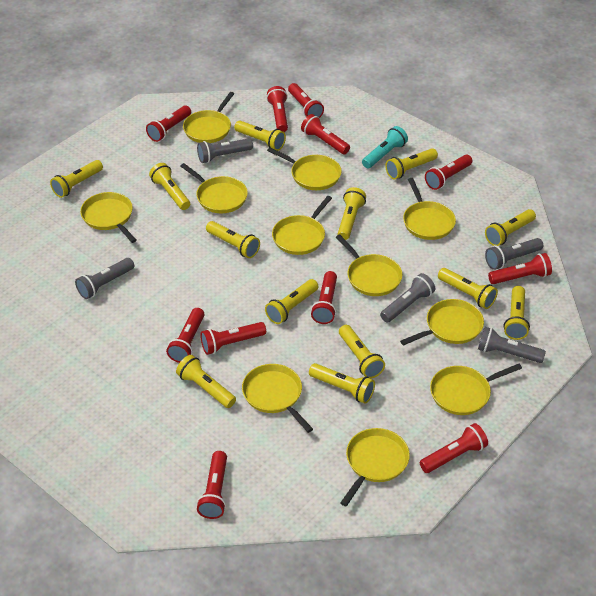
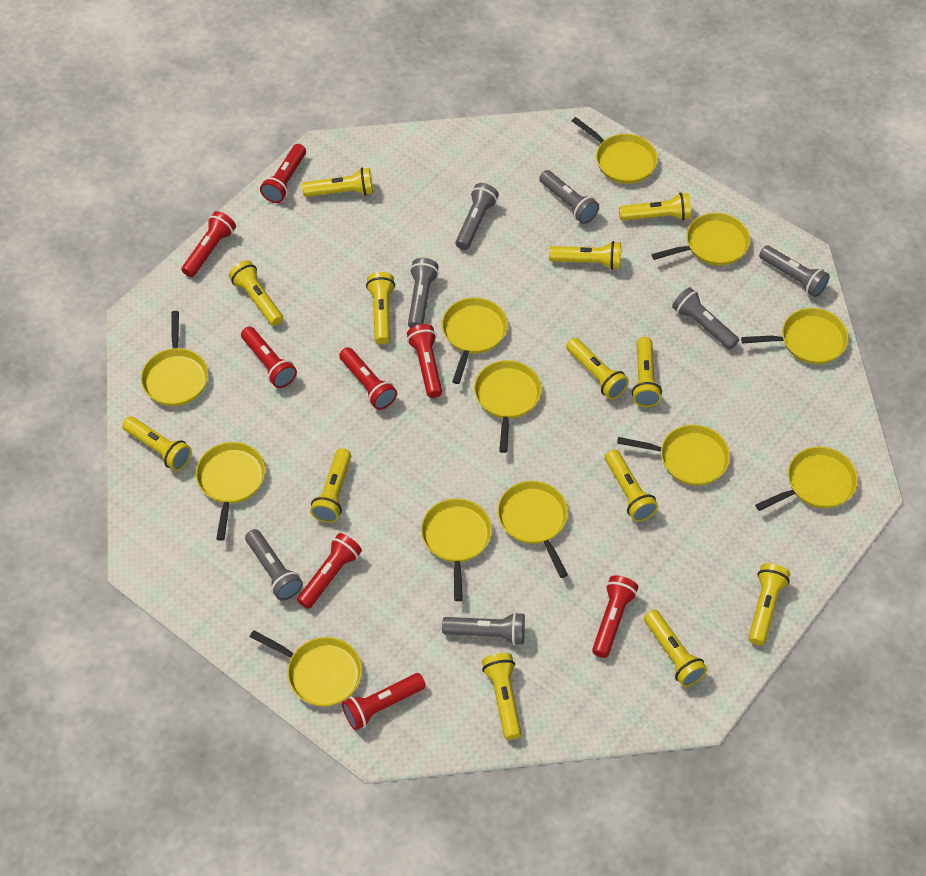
grey flashlight: 5 -> 7
red flashlight: 11 -> 8
turquoise flashlight: 1 -> 0
yellow pan: 11 -> 12

